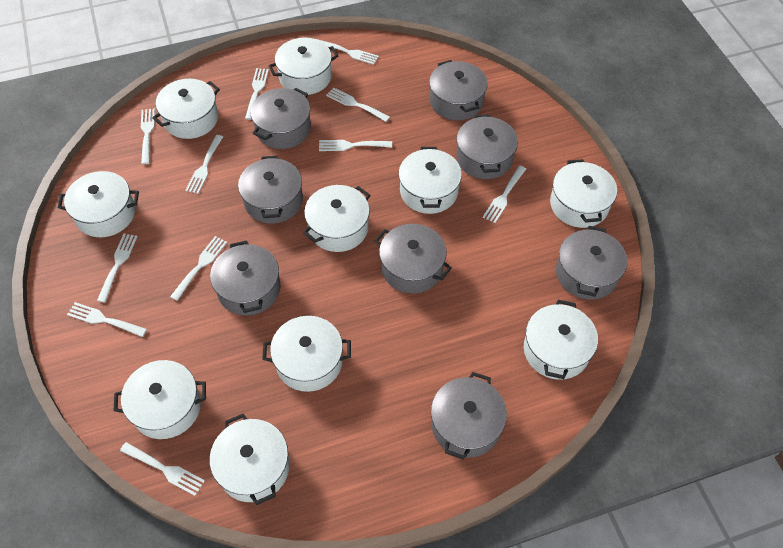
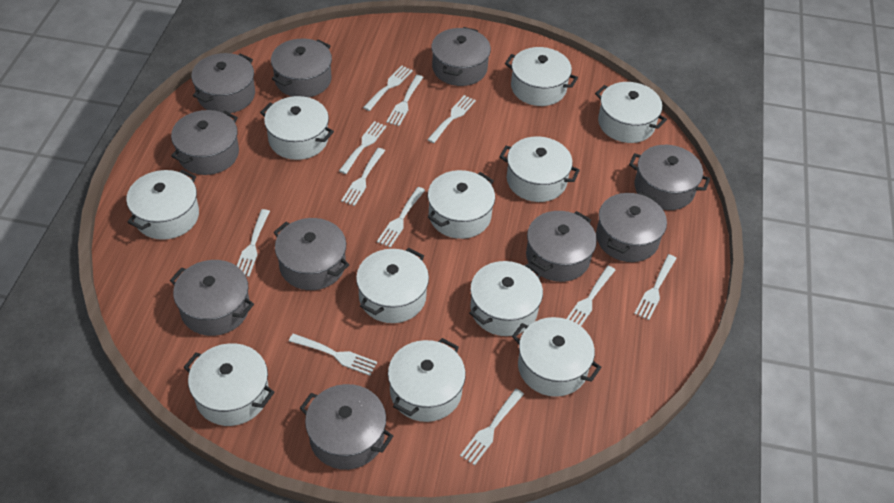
grey pot: 8 -> 10
white pot: 10 -> 11

